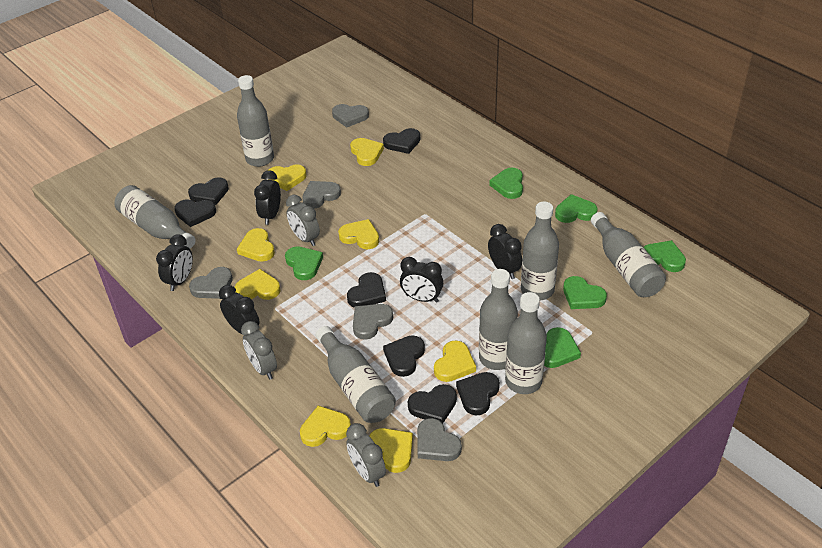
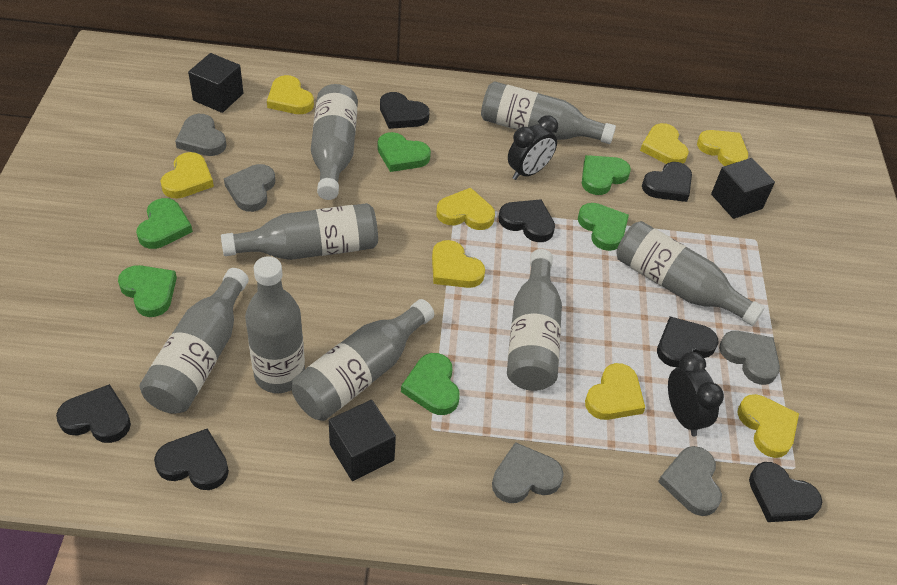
black clock: 5 -> 2
black cube: 0 -> 3
grey bottle: 7 -> 8
grey clock: 3 -> 0

